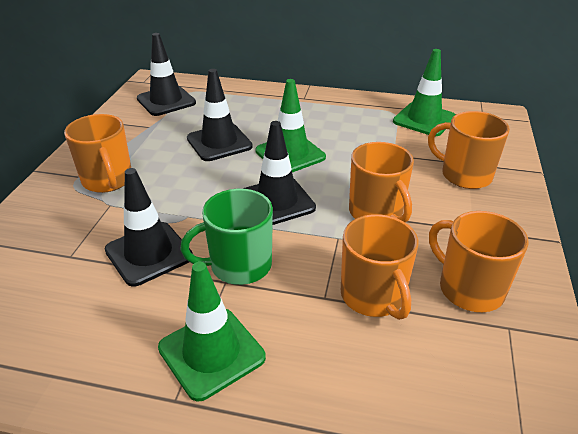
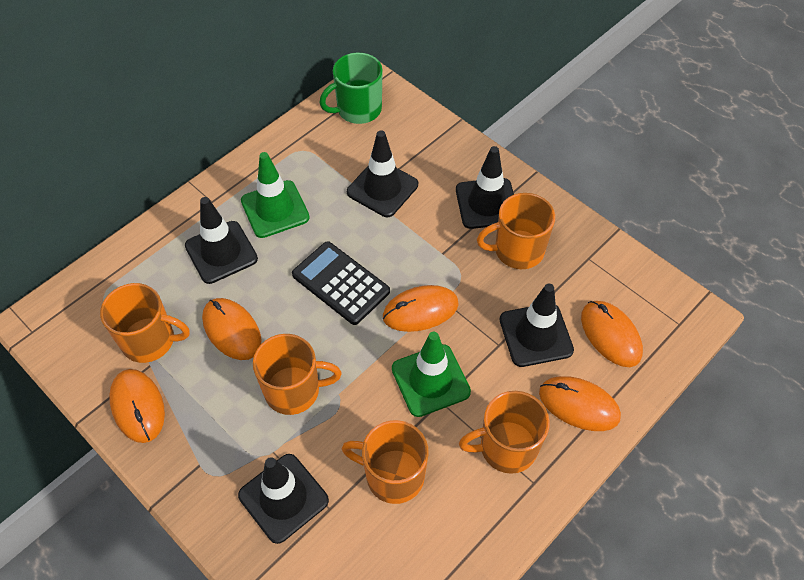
black calculator: 0 -> 1
black traffic cone: 4 -> 5
green traffic cone: 3 -> 2
orange mouse: 0 -> 5

